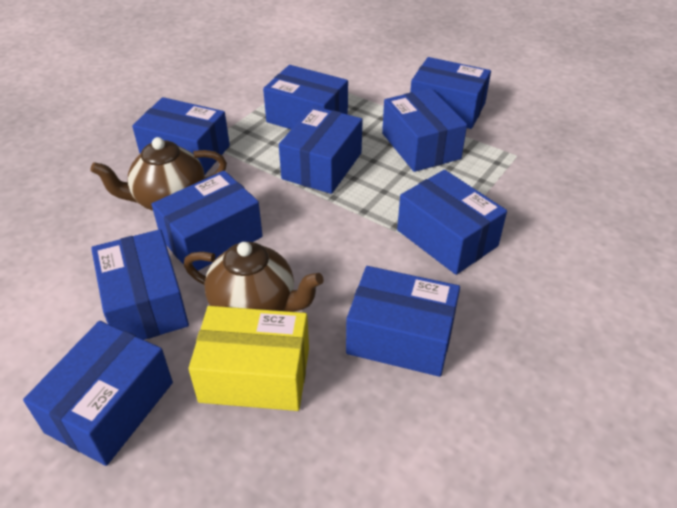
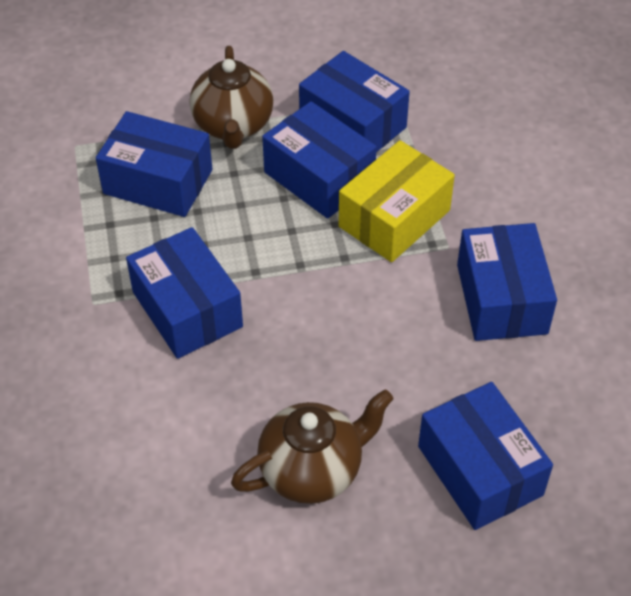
blue box: 10 -> 6

